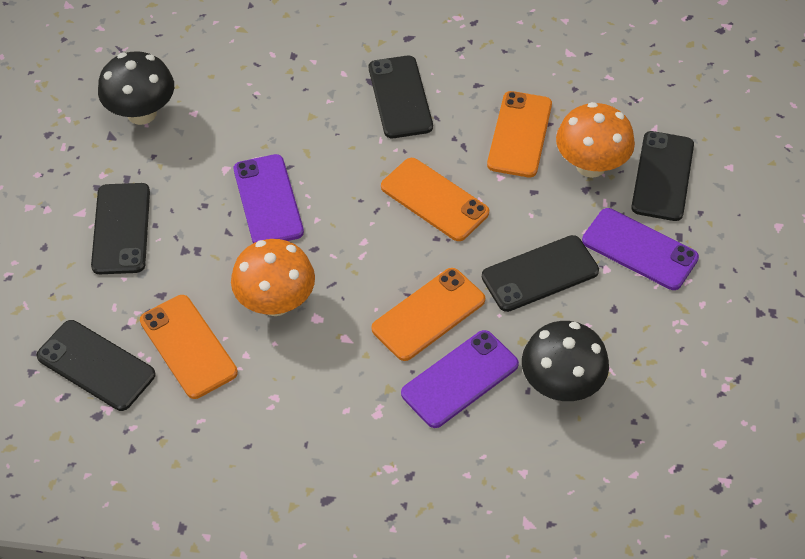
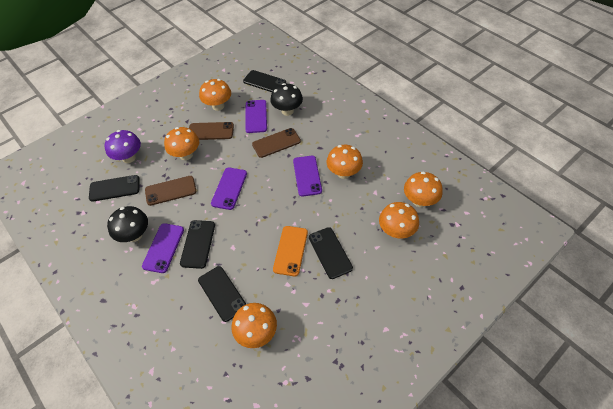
brown phone: 0 -> 3
orange mushroom: 2 -> 6
orange phone: 4 -> 1
purple mushroom: 0 -> 1
purple phone: 3 -> 4

